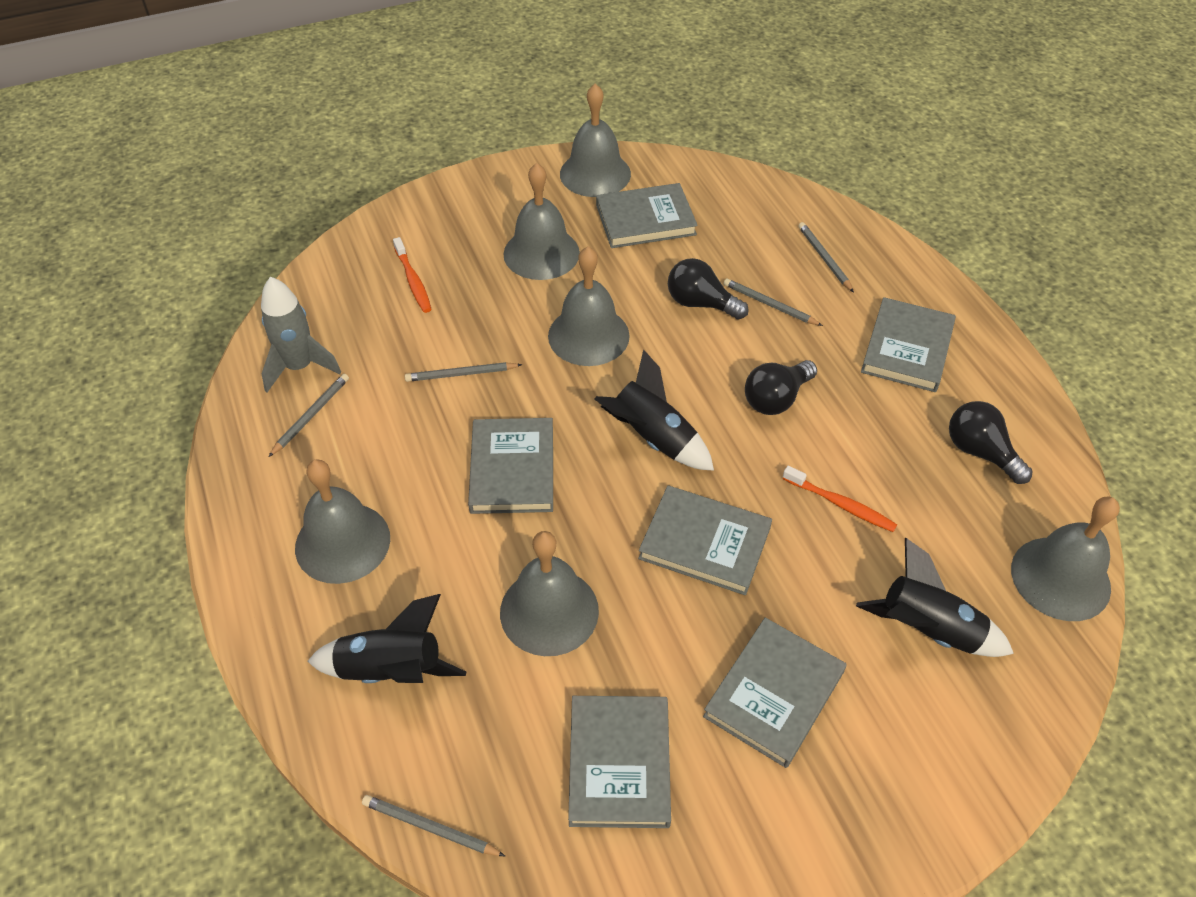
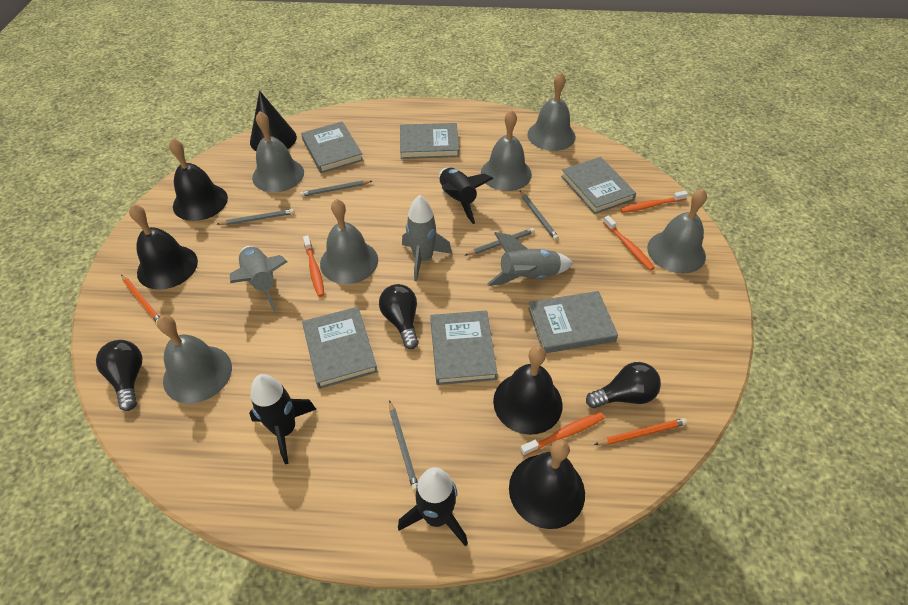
black bell: 0 -> 4
black cone: 0 -> 1
grey rocket: 1 -> 3
orange pencil: 0 -> 2
orange toothbrush: 2 -> 4

